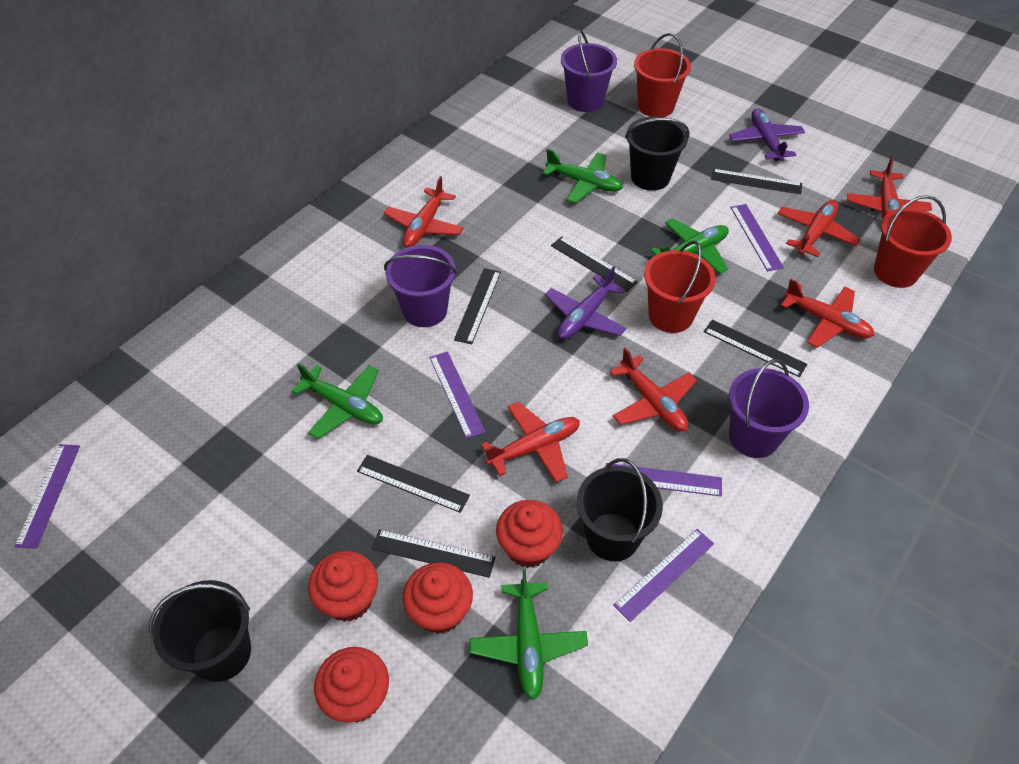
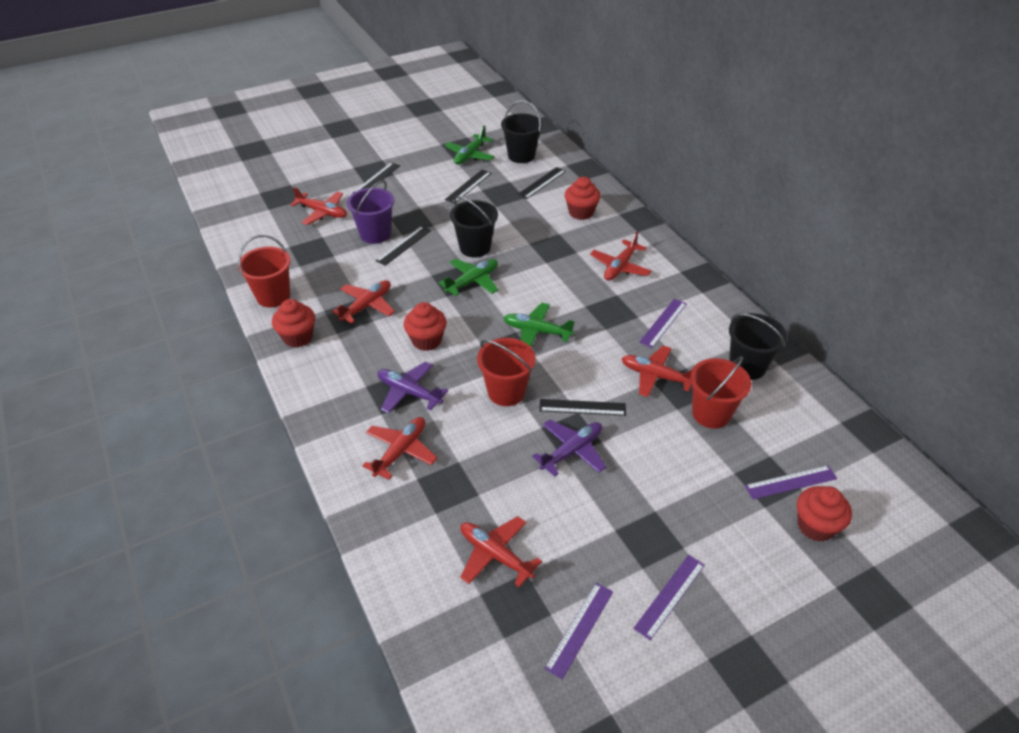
black ruler: 6 -> 5
green plane: 4 -> 3
purple bucket: 3 -> 1
purple ruler: 5 -> 4

